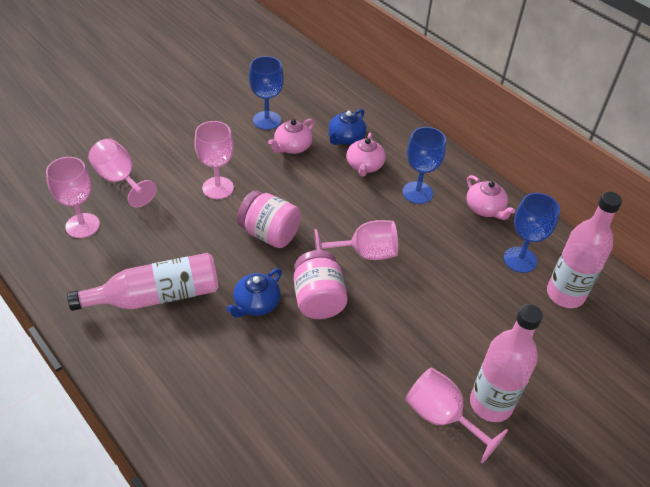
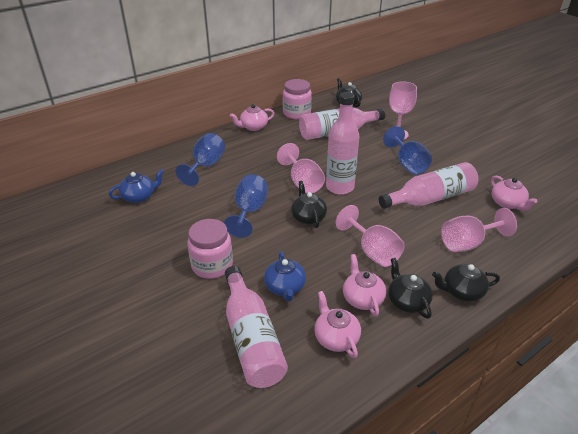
black teapot: 0 -> 4
pink bottle: 3 -> 4
pink goblet: 5 -> 4
pink teapot: 3 -> 4

